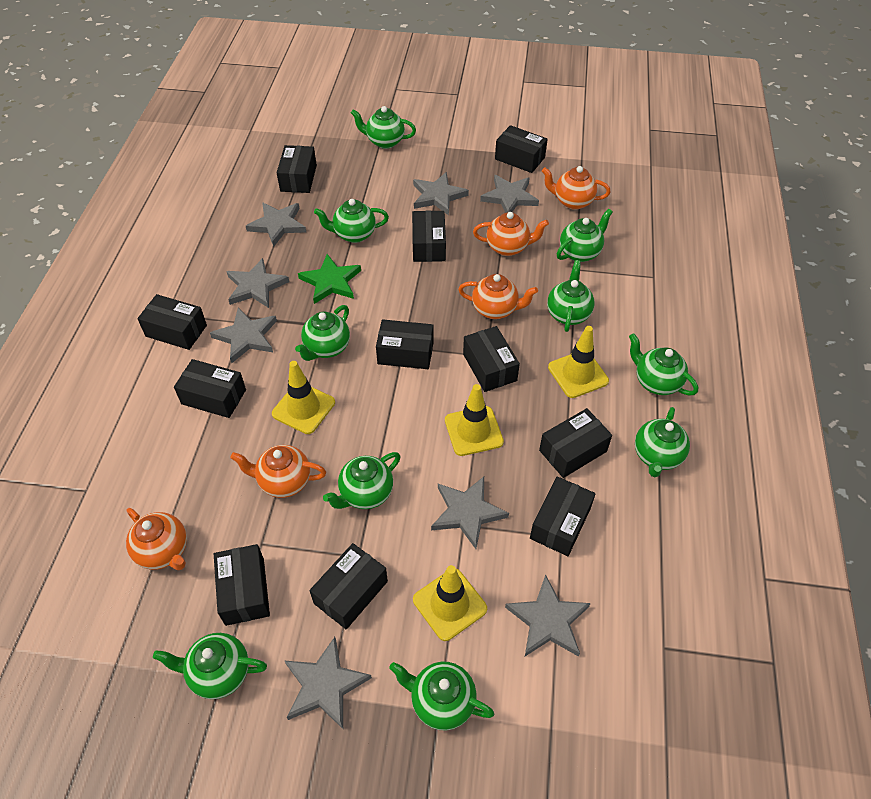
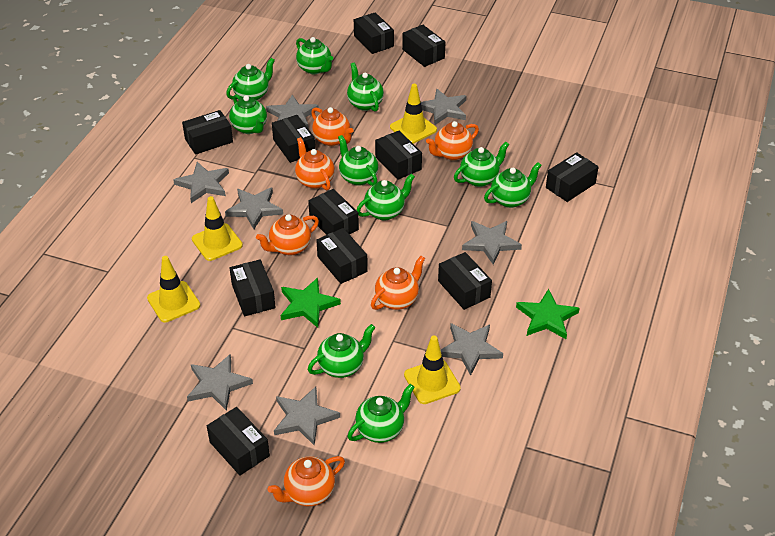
green star: 1 -> 2
orange teapot: 5 -> 6

